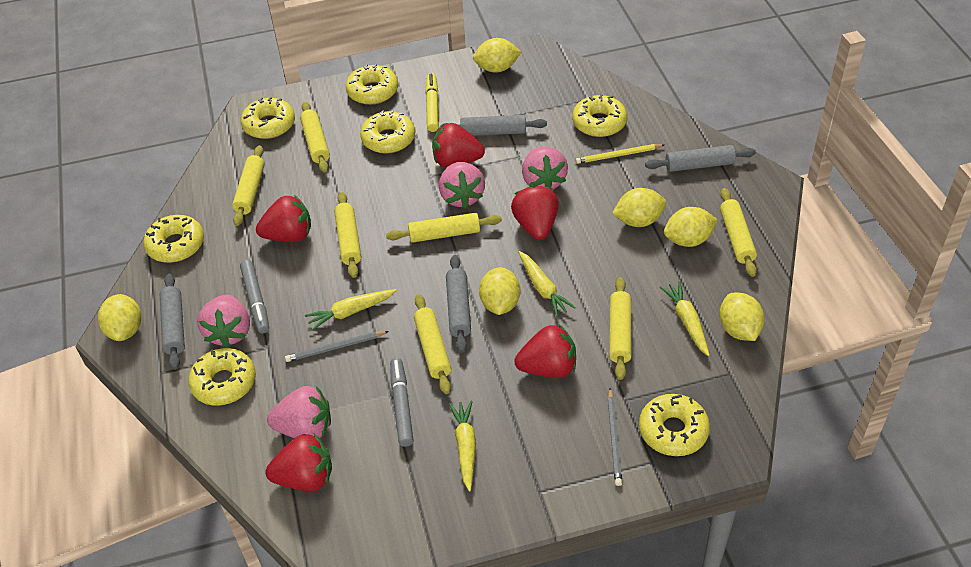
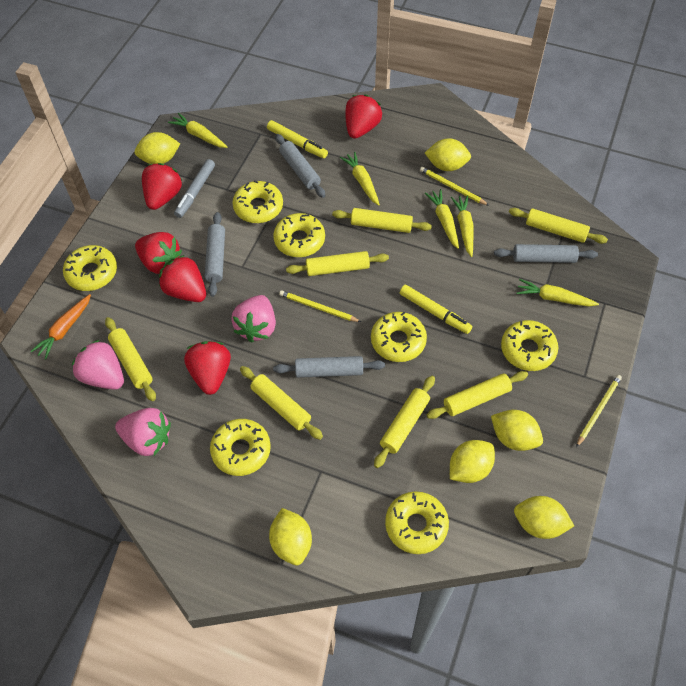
grey marker: 2 -> 1
grey pencil: 2 -> 0
orange carrot: 0 -> 1
pink strawberry: 4 -> 3
yellow carrot: 4 -> 5
yellow marker: 1 -> 2
yellow pencil: 1 -> 3

